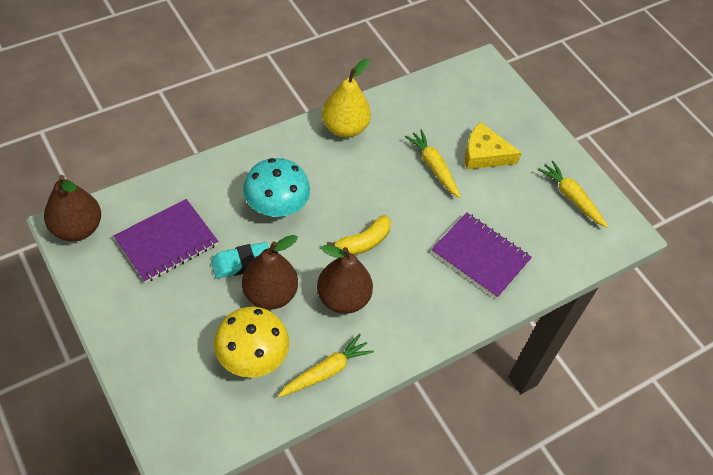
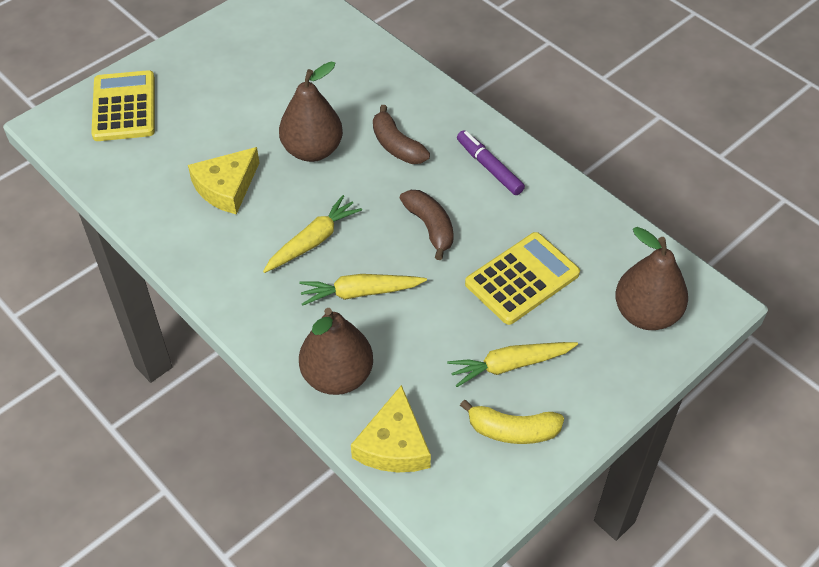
brown banana: 0 -> 2
purple marker: 0 -> 1
purple notebook: 2 -> 0
turquoise eraser: 1 -> 0
turquoise mushroom: 1 -> 0
yellow calculator: 0 -> 2
yellow cheese: 1 -> 2
yellow mushroom: 1 -> 0
yellow pear: 1 -> 0

